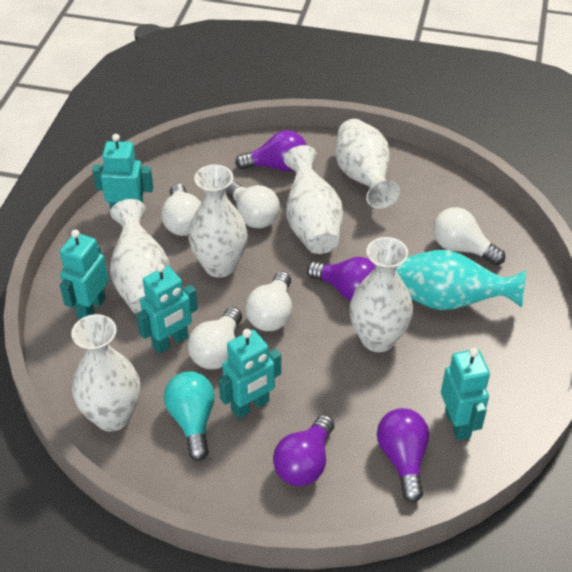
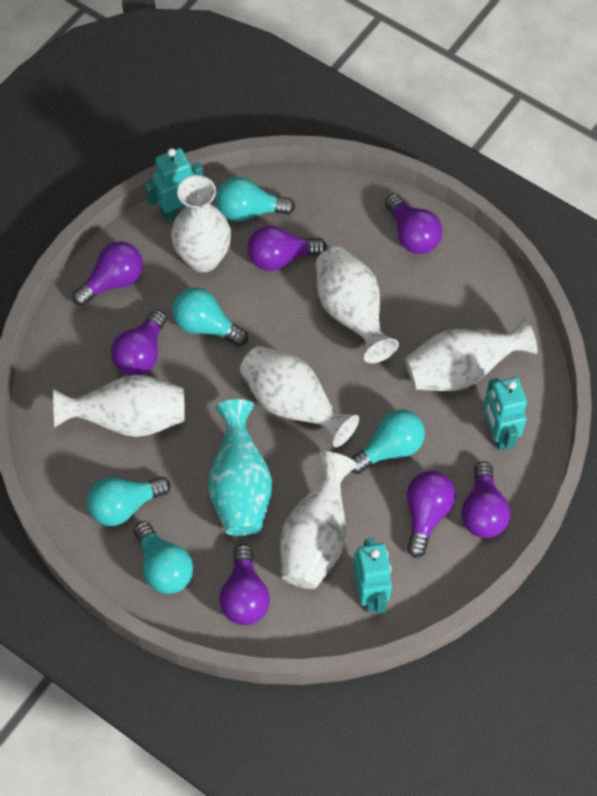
purple light bulb: 4 -> 7
turquoise light bulb: 1 -> 5
turquoise robot: 5 -> 3
white light bulb: 5 -> 0

